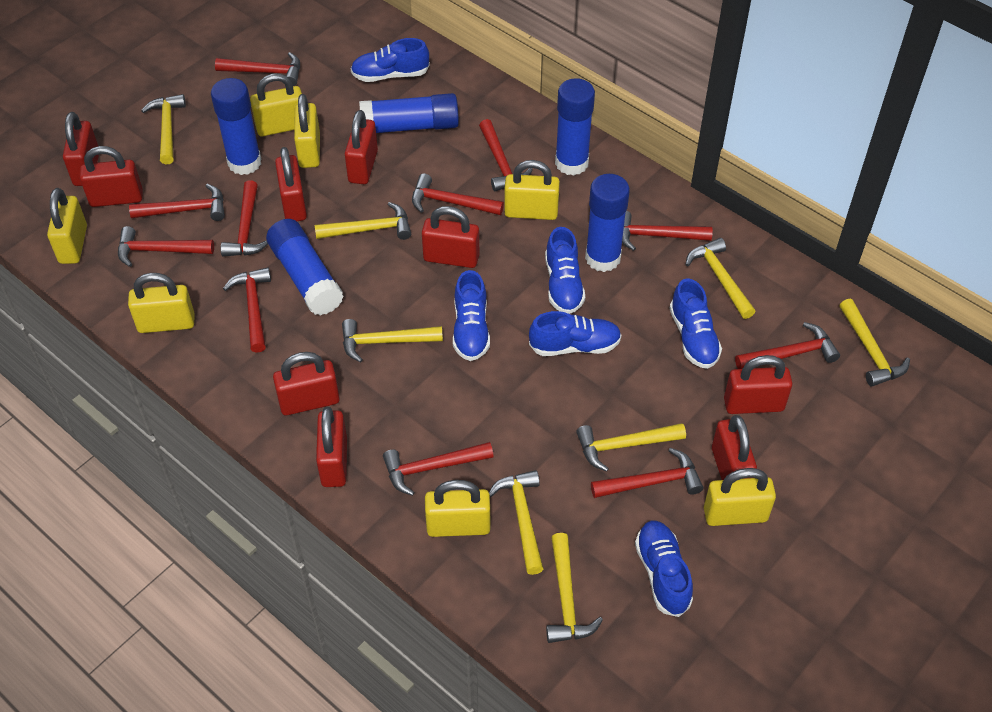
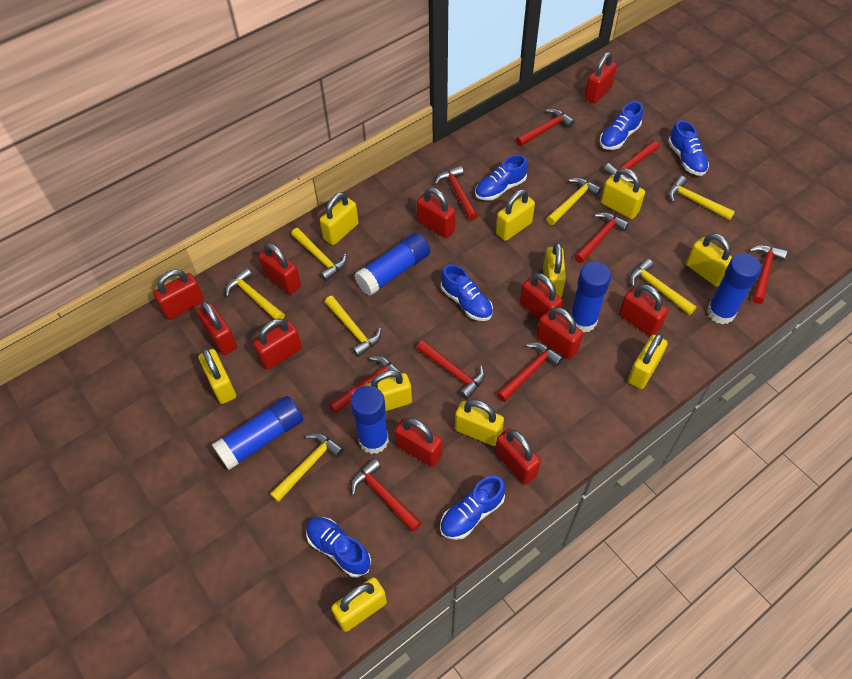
red hammer: 11 -> 9
red padlock: 9 -> 11
yellow hammer: 8 -> 7
yellow padlock: 7 -> 10

